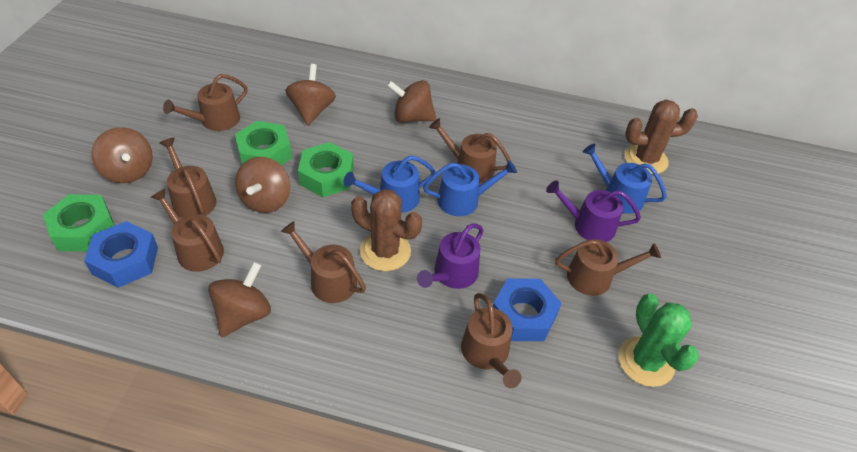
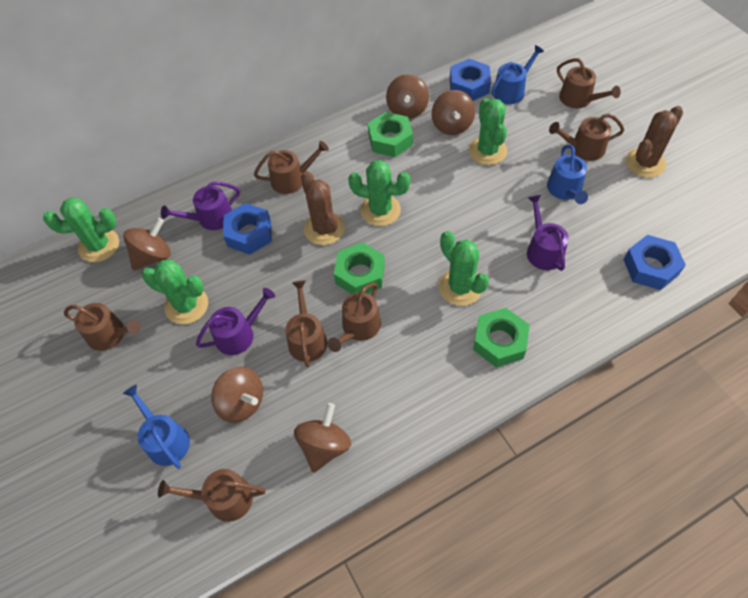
blue nut: 2 -> 3
green cactus: 1 -> 5
purple watering can: 2 -> 3

